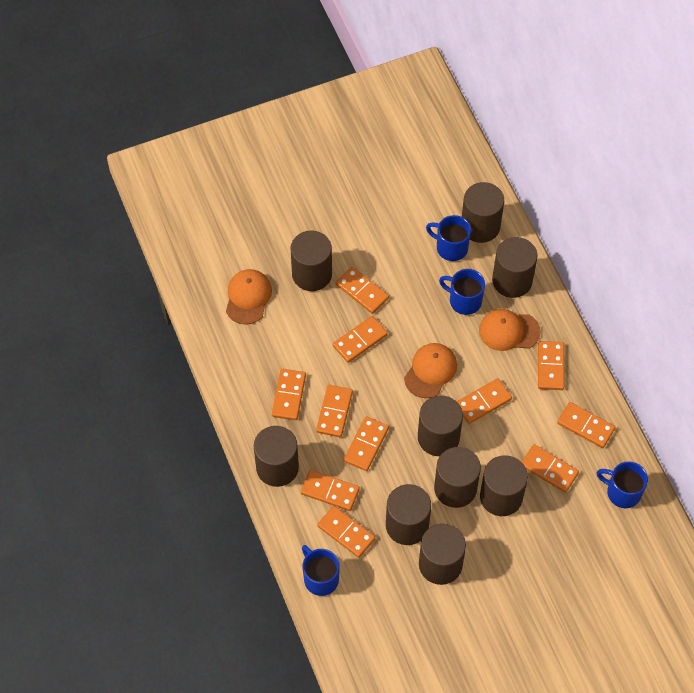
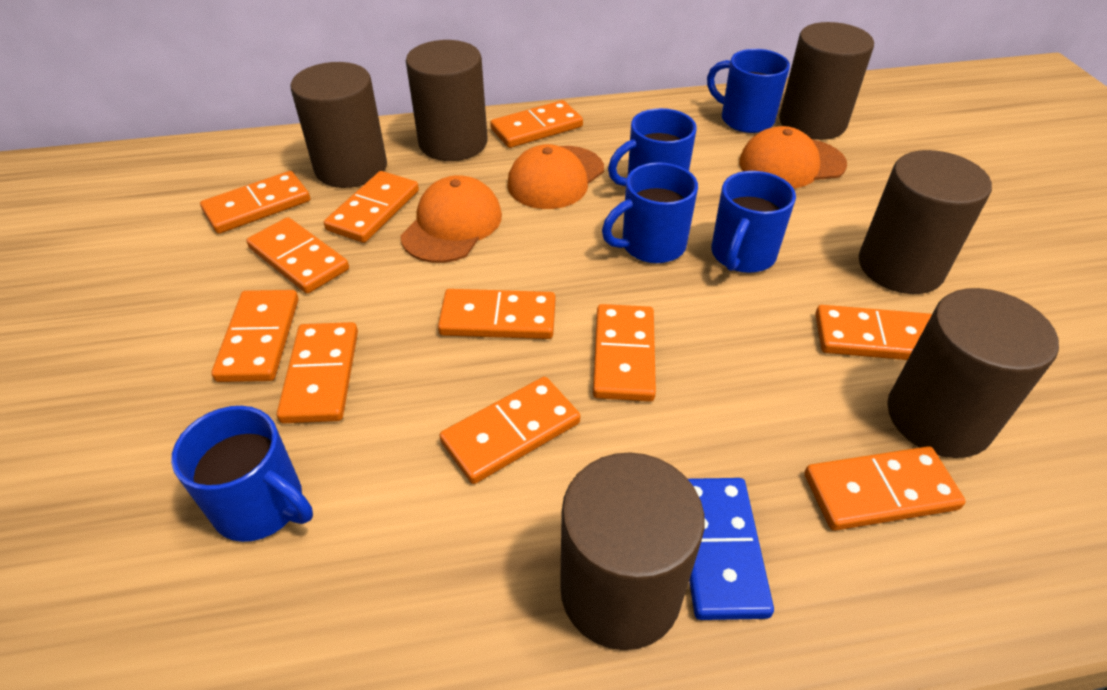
blue domino: 0 -> 1
blue mug: 4 -> 5
brown cylinder: 9 -> 6

